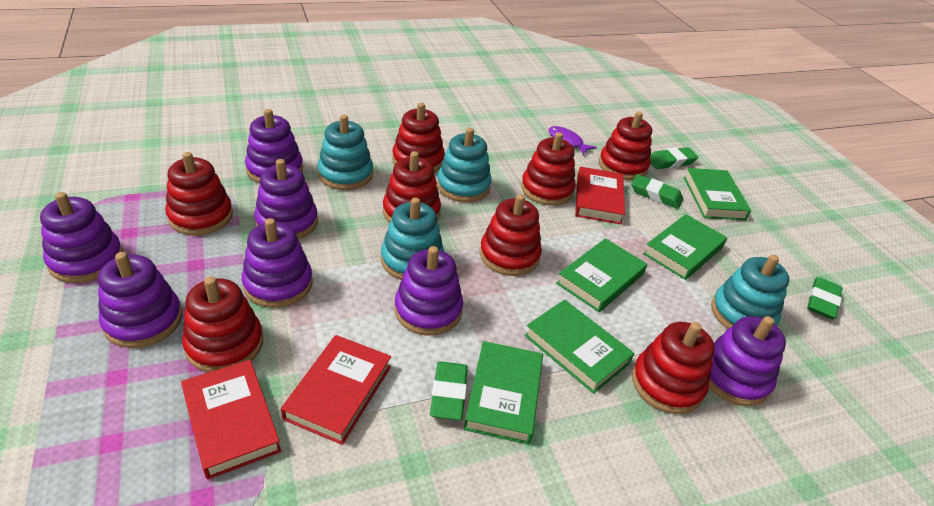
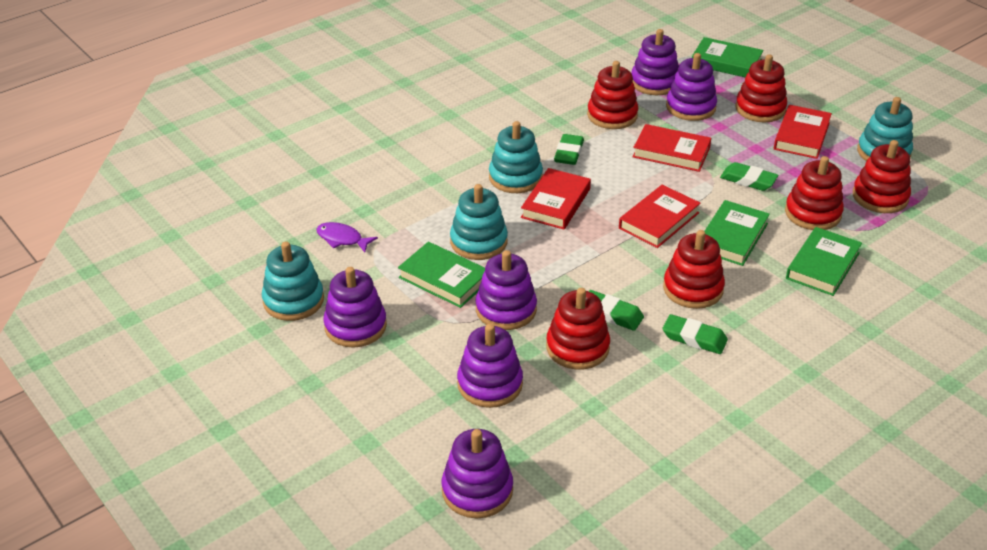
green book: 5 -> 4
purple stacking toy: 7 -> 6
red book: 3 -> 4
red stacking toy: 8 -> 6

